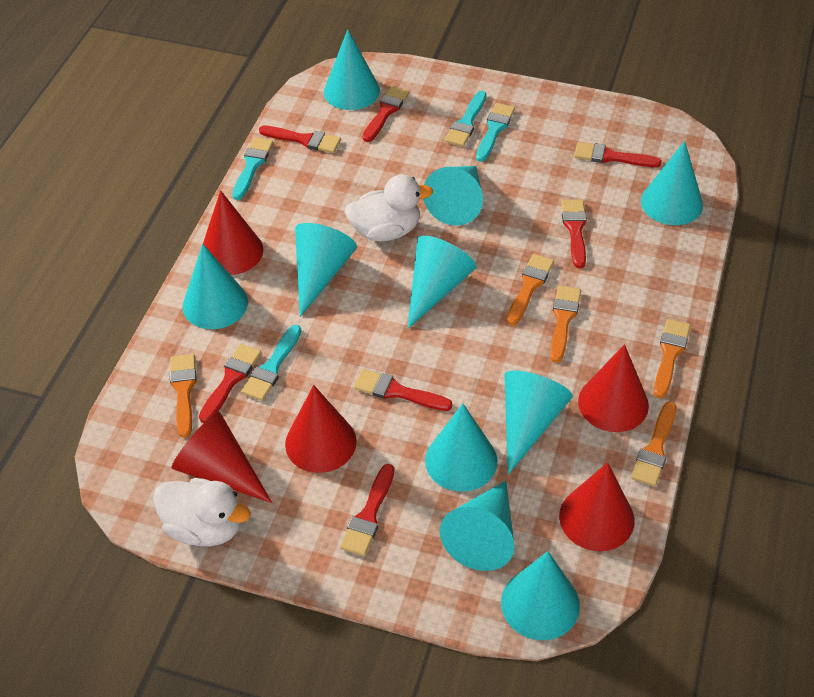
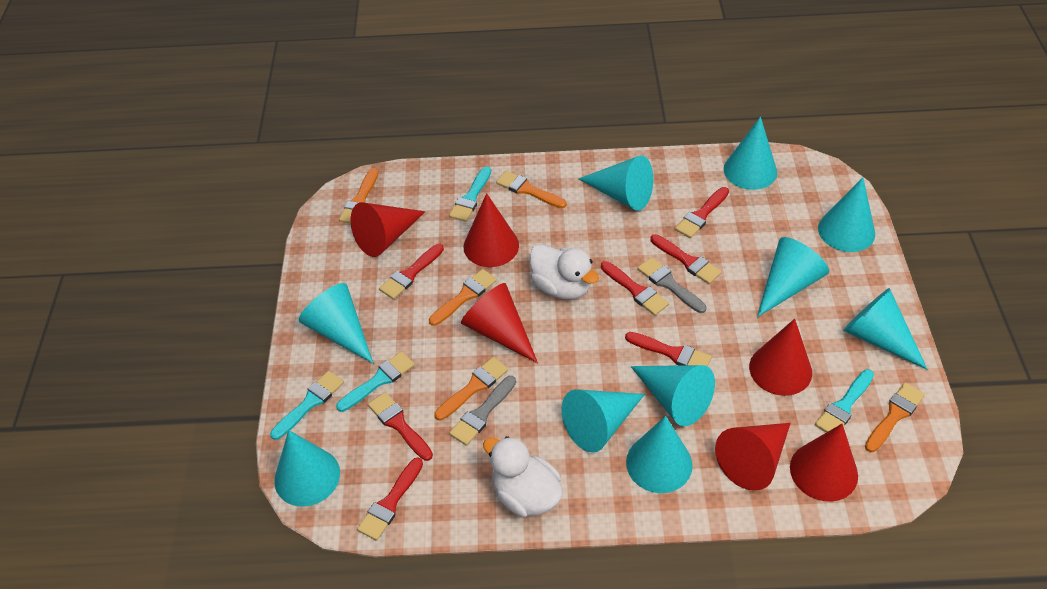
grey brush: 0 -> 2
red cone: 5 -> 6

